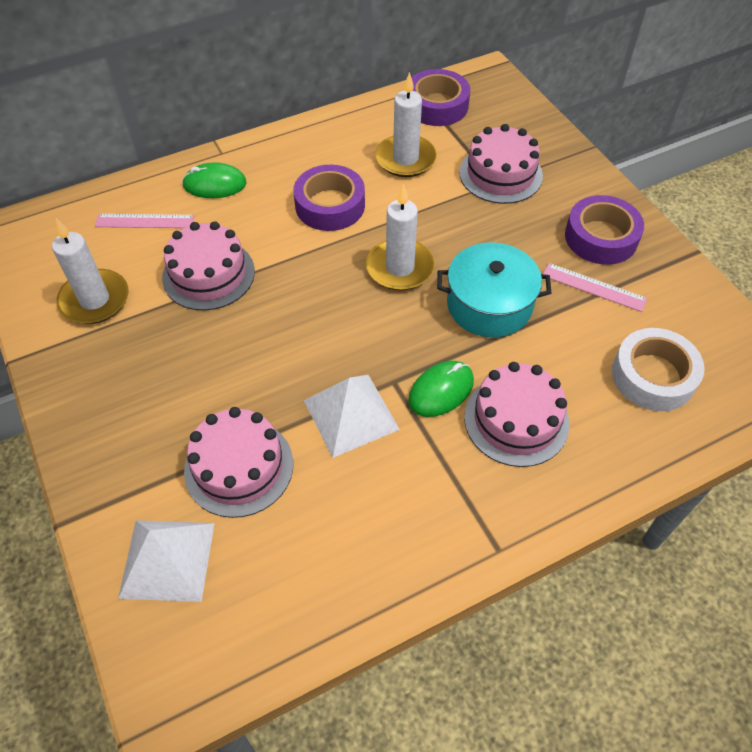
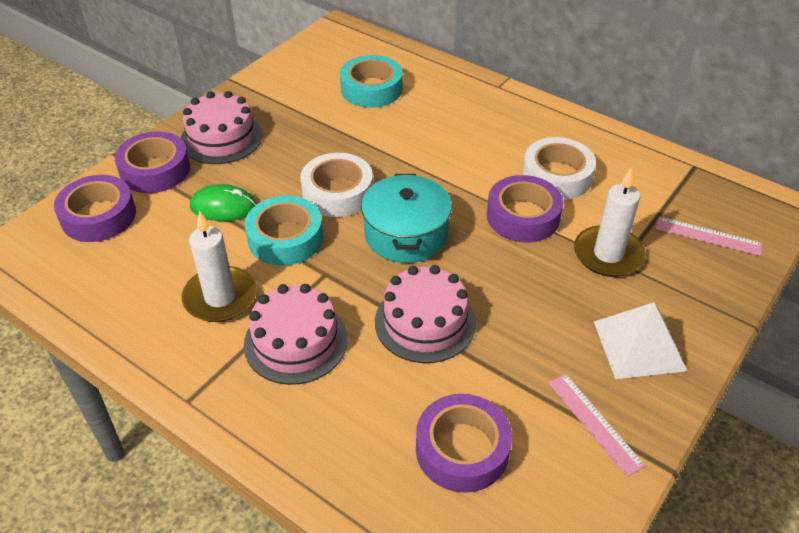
green mouse: 2 -> 1
pink cake: 4 -> 3
purple tape: 3 -> 4
turquoise tape: 0 -> 2
white candle: 3 -> 2
white pyramid: 2 -> 1
white tape: 1 -> 2

